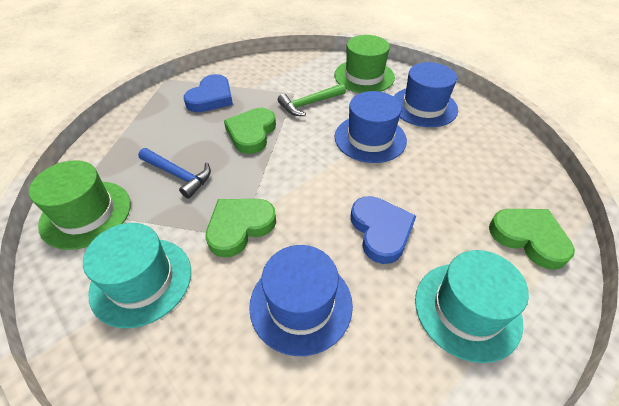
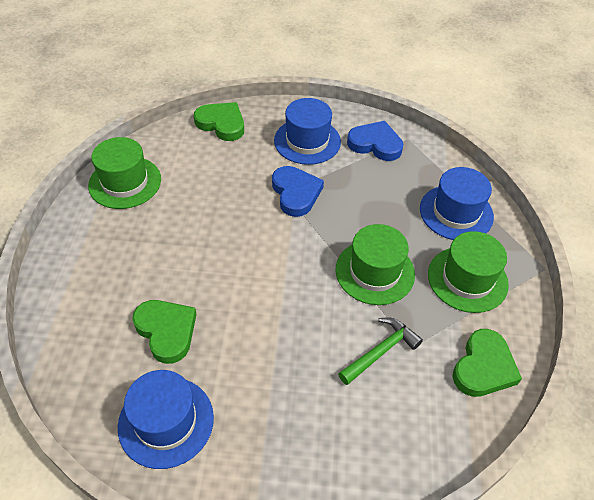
blue hammer: 1 -> 0
green hat: 2 -> 3
turquoise hat: 2 -> 0

